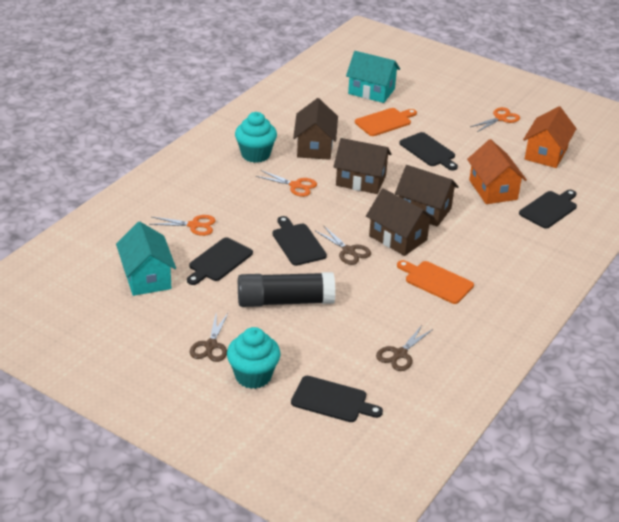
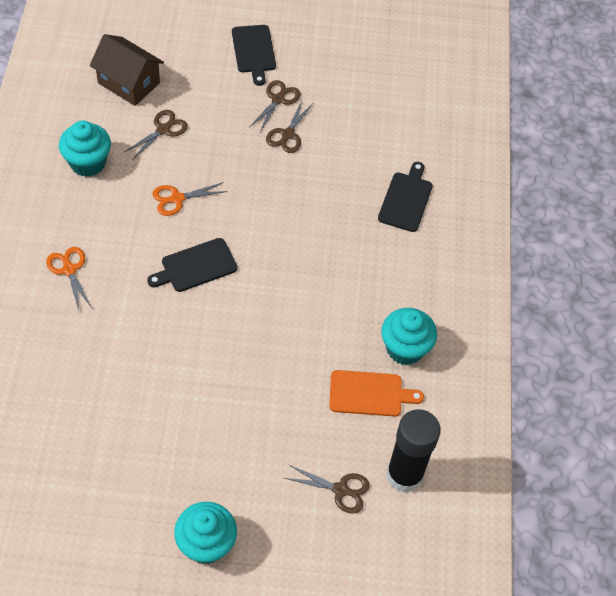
black cutting board: 5 -> 3
brown house: 4 -> 1
brown scissors: 3 -> 4
orange cutting board: 2 -> 1
orange house: 2 -> 0
orange scissors: 3 -> 2
turquoise cupcake: 2 -> 3
turquoise house: 2 -> 0

